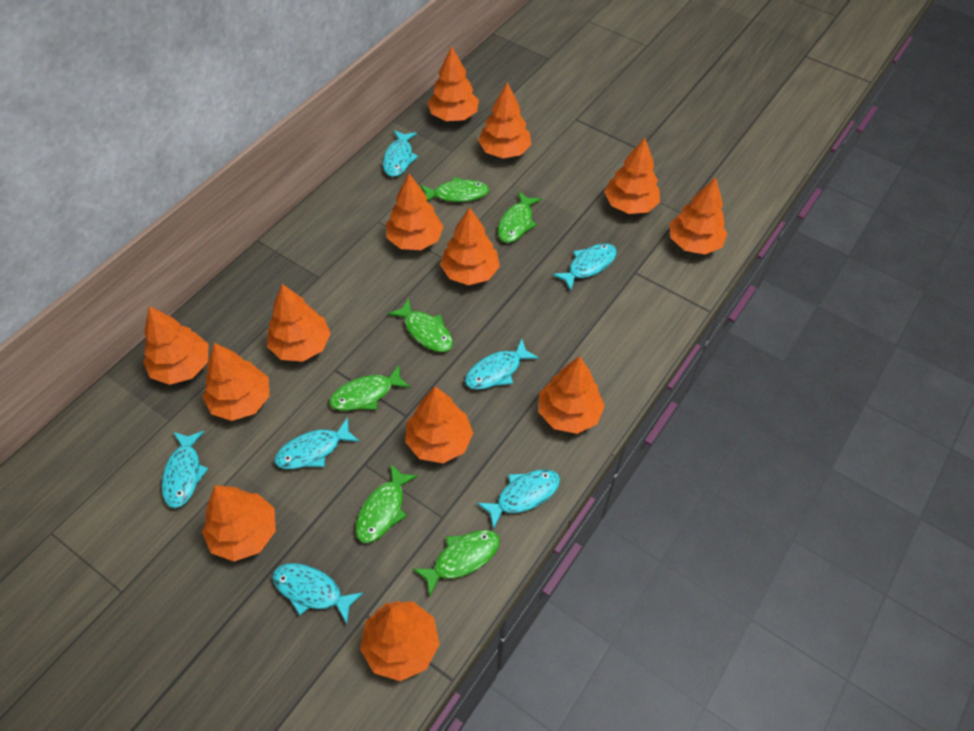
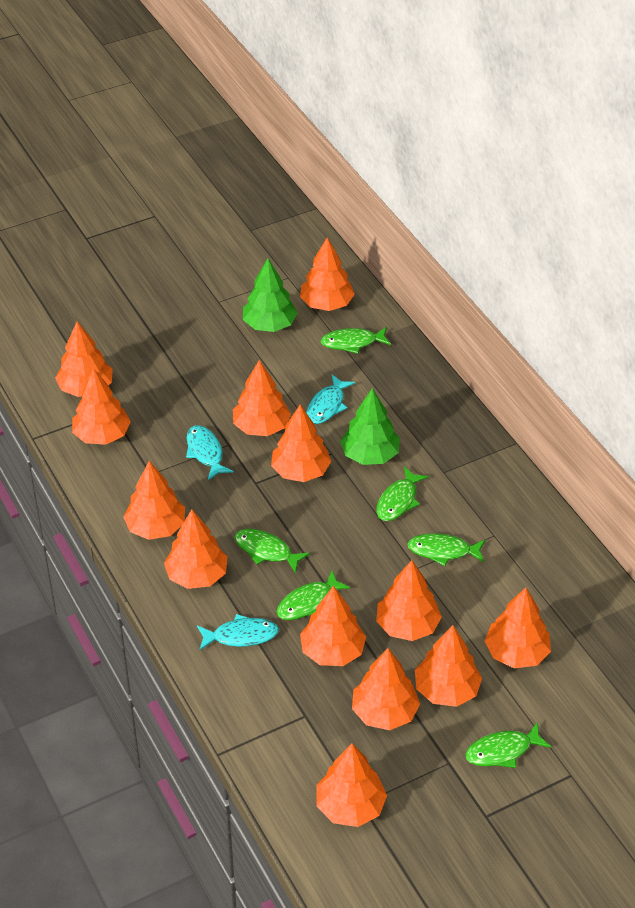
green tree: 0 -> 2
turquoise fish: 7 -> 3

